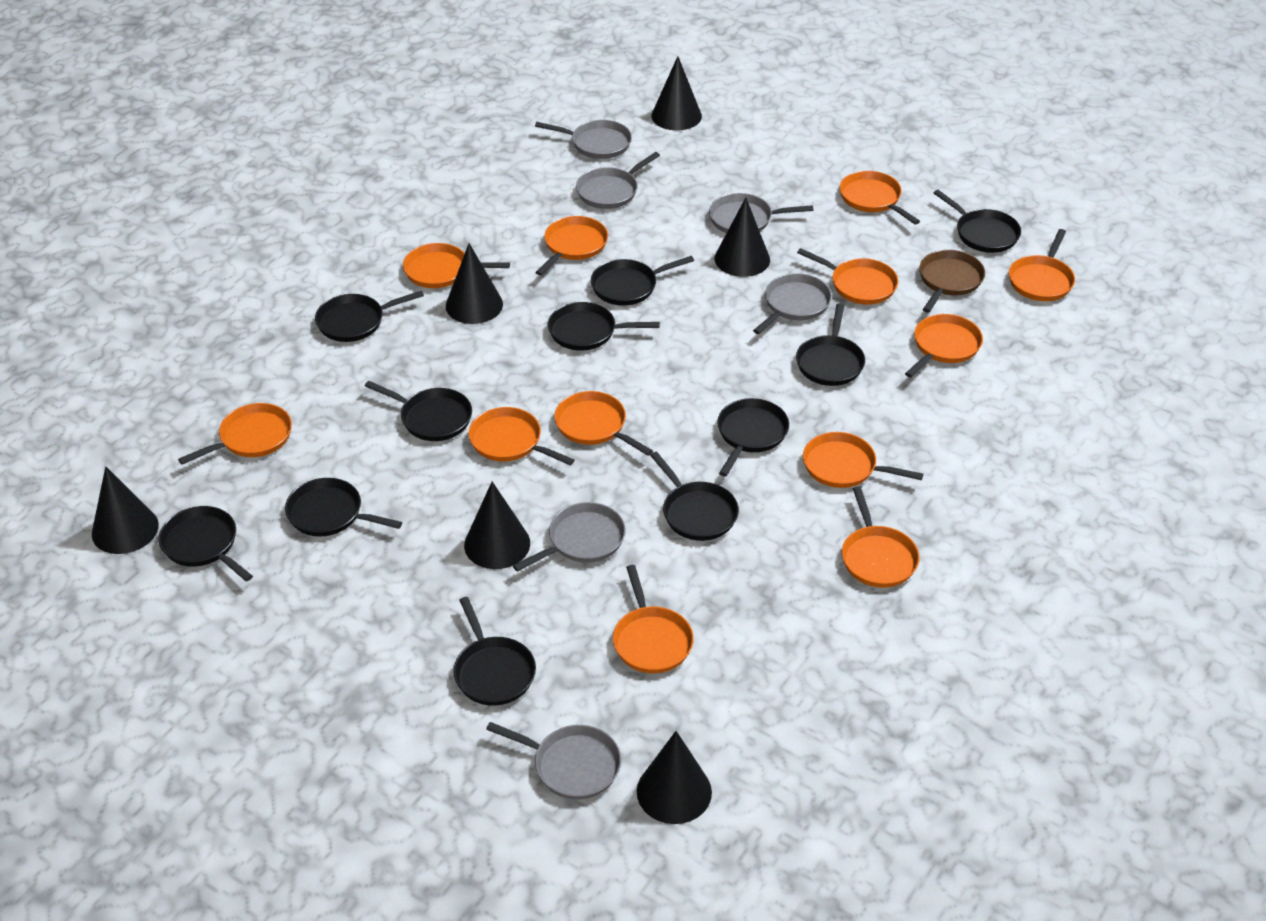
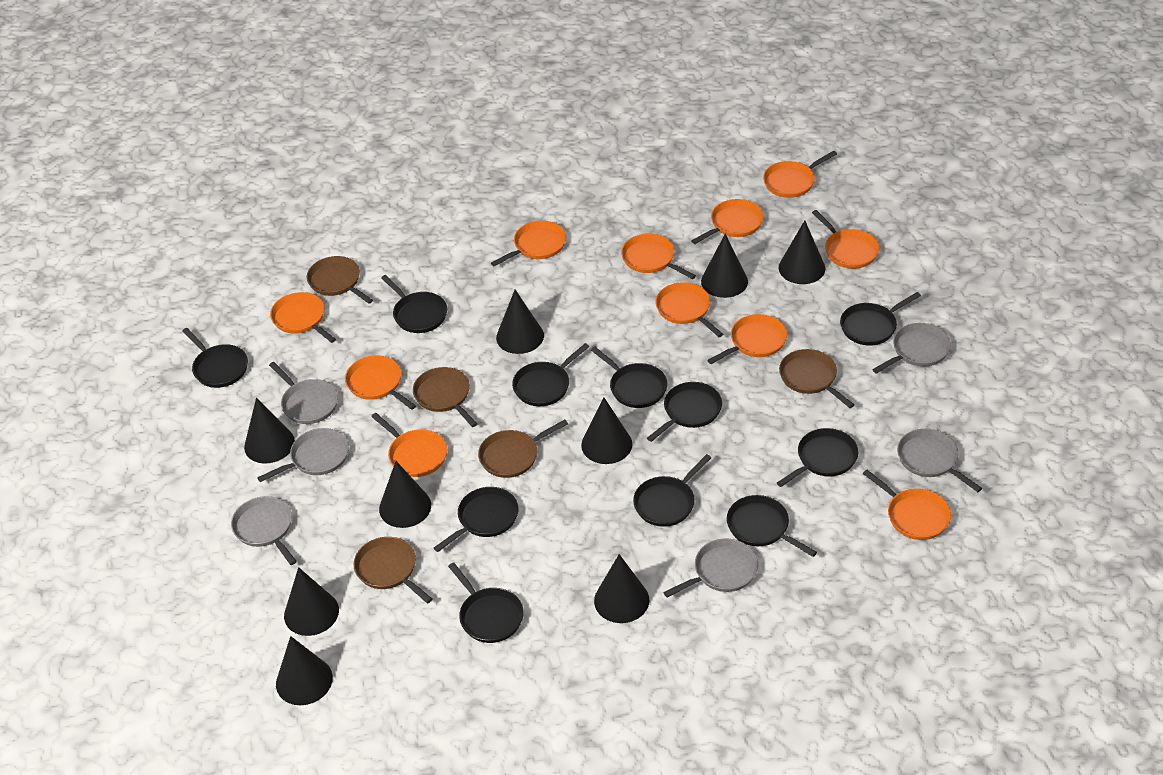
black cone: 6 -> 9
brown pan: 1 -> 5
orange pan: 12 -> 11

